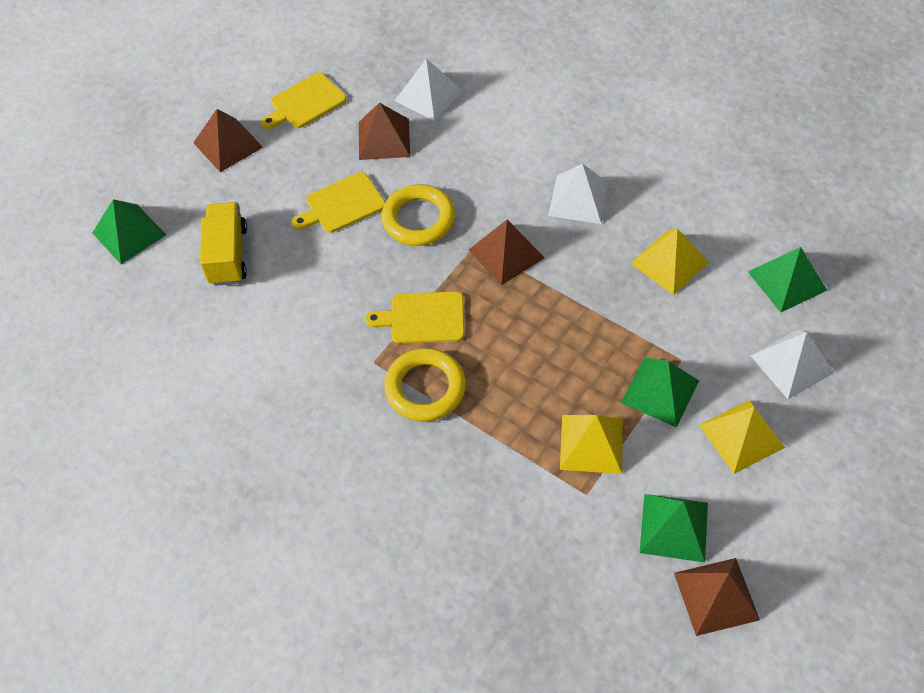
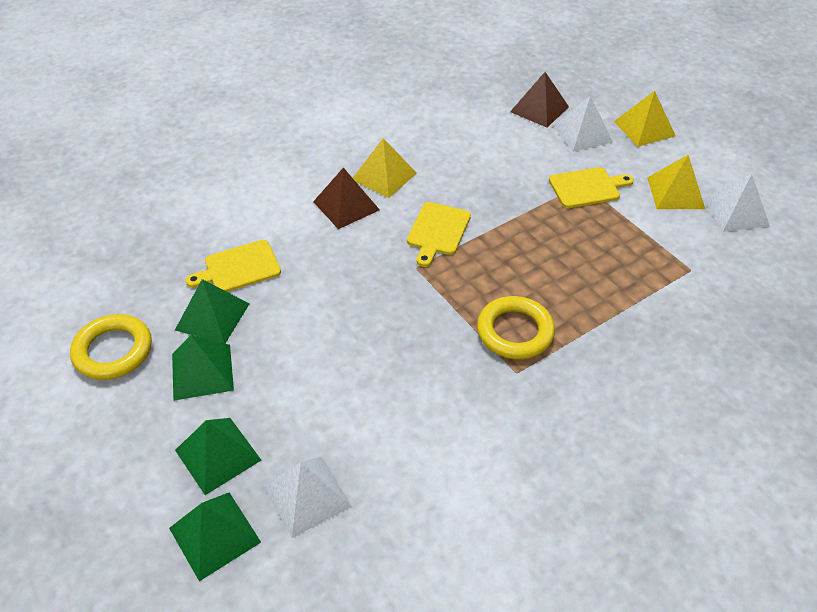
brown pyramid: 4 -> 2
yellow truck: 1 -> 0

